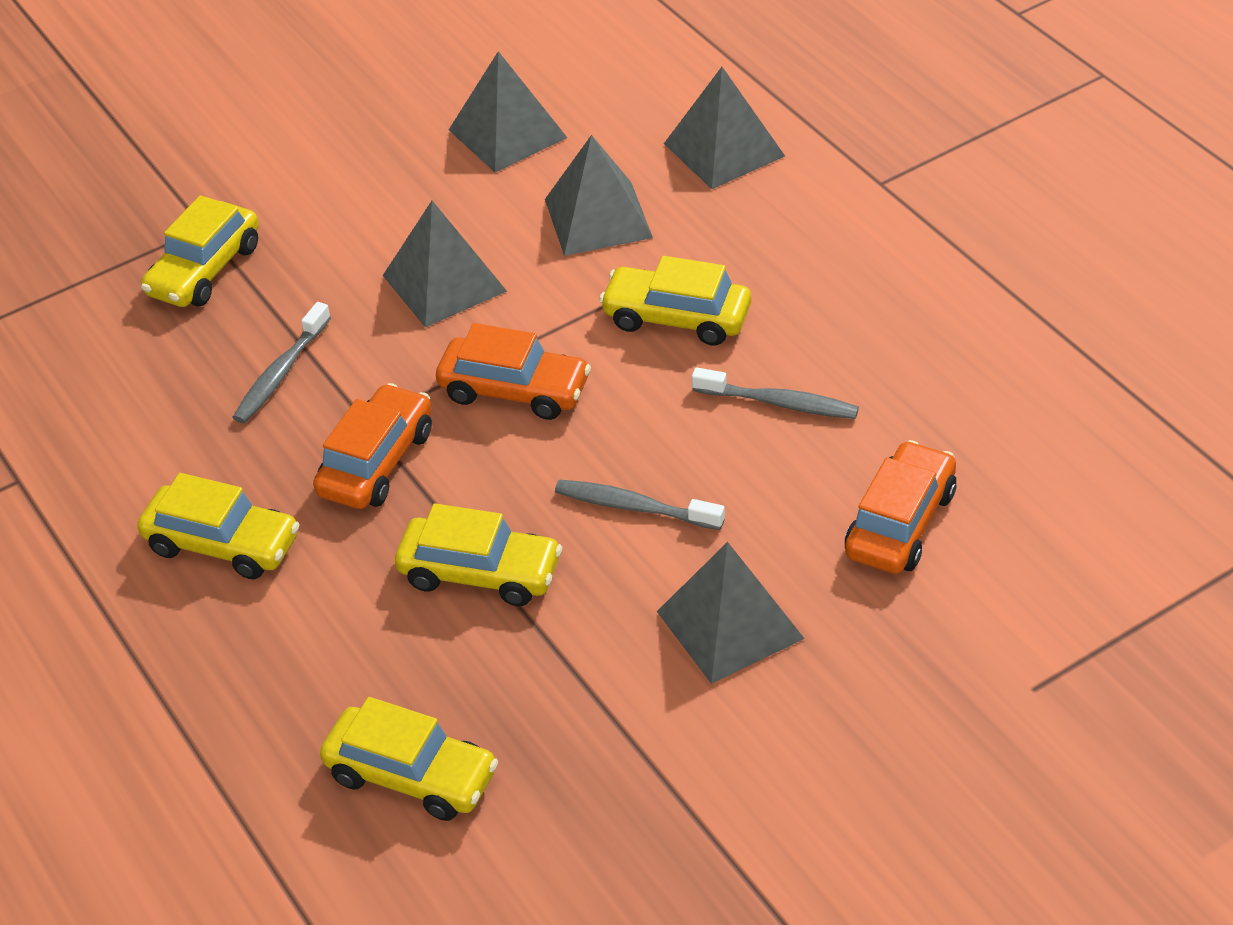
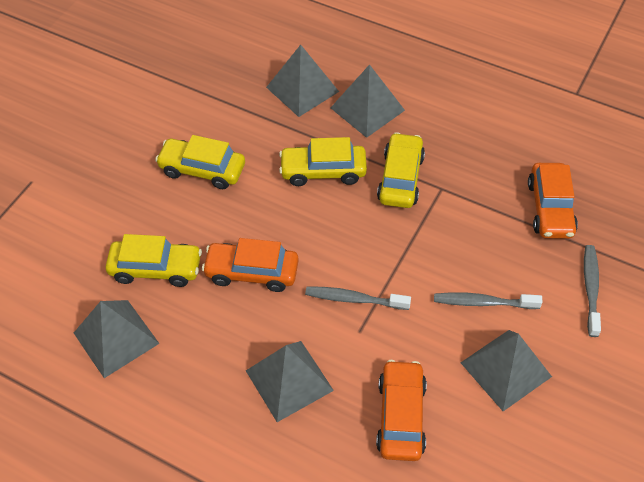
yellow car: 5 -> 4

